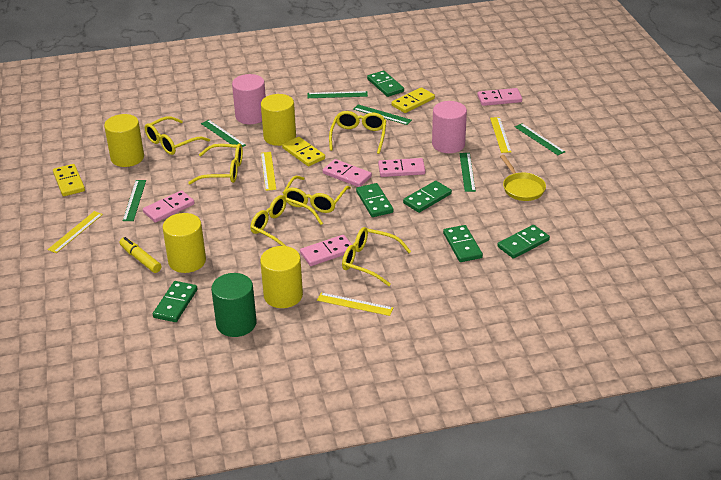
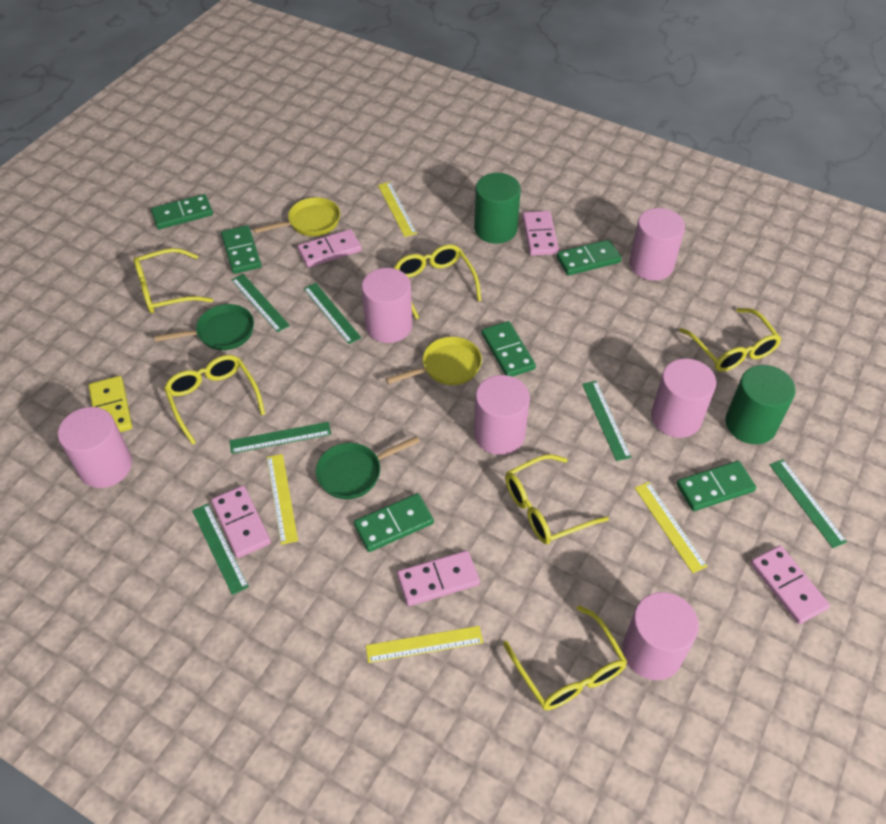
green cylinder: 1 -> 2
green pan: 0 -> 2
pink cylinder: 2 -> 6
yellow cylinder: 4 -> 0
yellow domino: 3 -> 1
yellow marker: 1 -> 0
yellow pan: 1 -> 2

